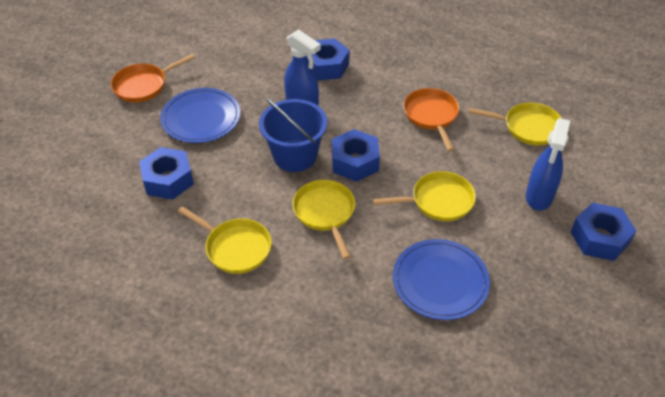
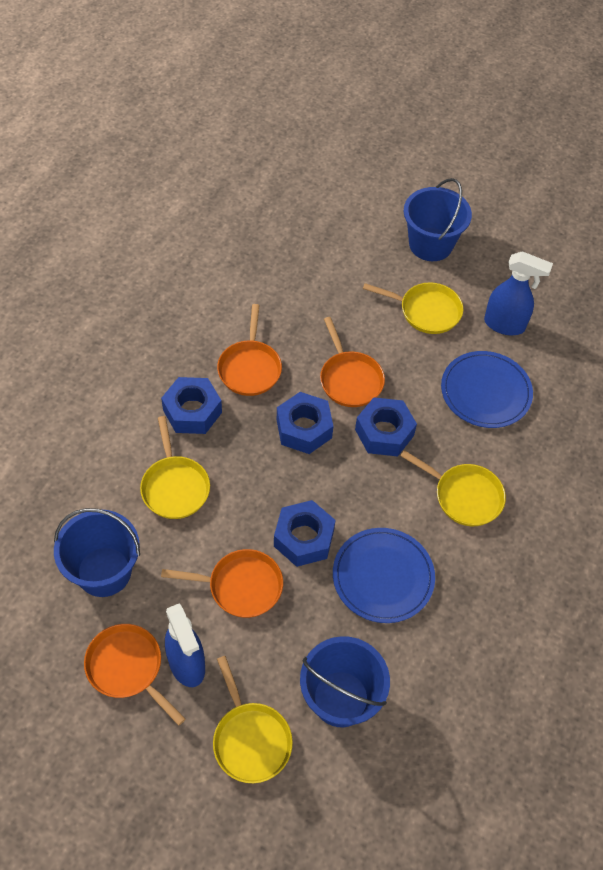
blue bucket: 1 -> 3
orange pan: 2 -> 4

